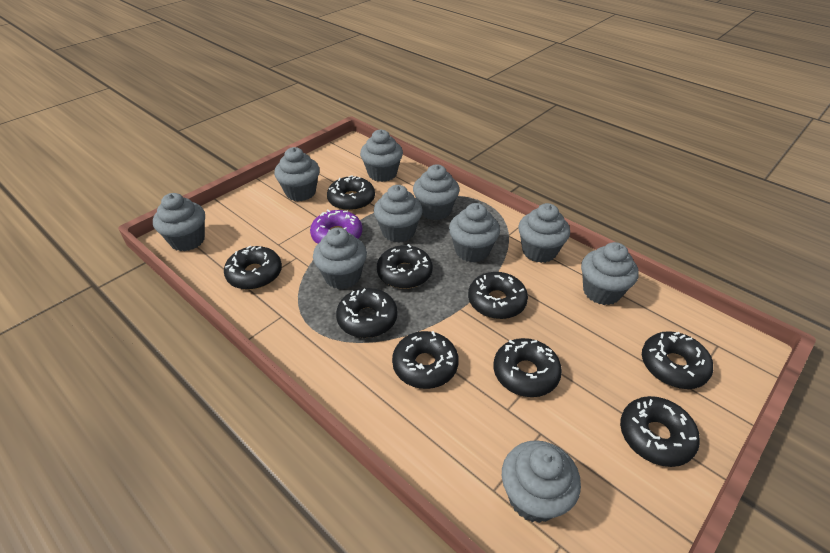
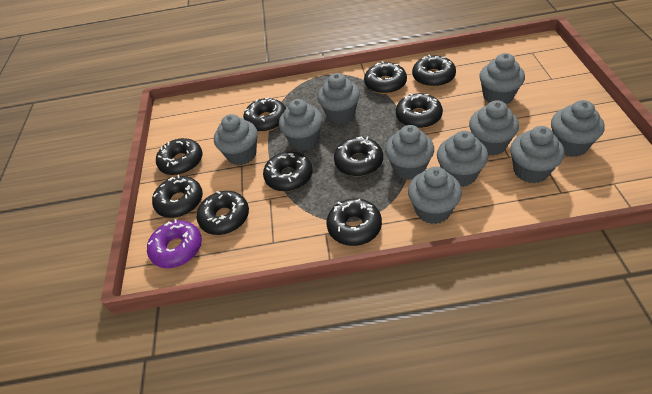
black donut: 9 -> 10

